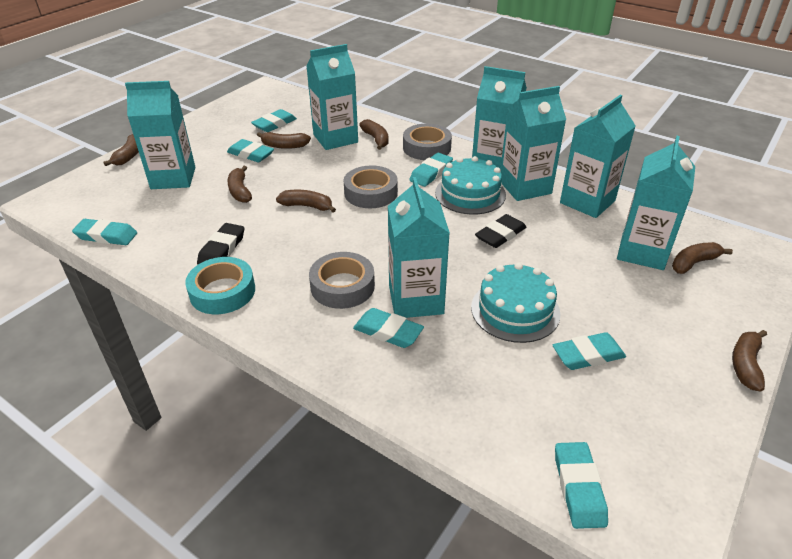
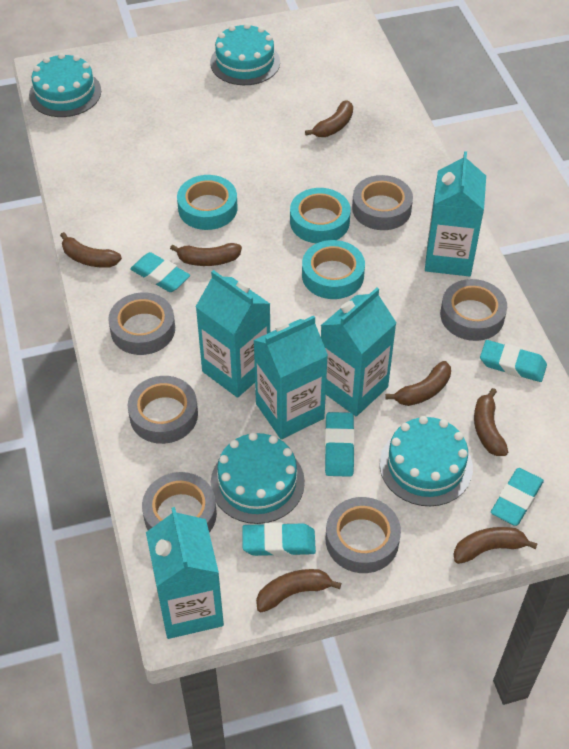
black eraser: 2 -> 0
grey tape: 3 -> 6
turquoise cake: 2 -> 4
turquoise carton: 7 -> 5
turquoise eraser: 7 -> 5
turquoise tape: 1 -> 3

